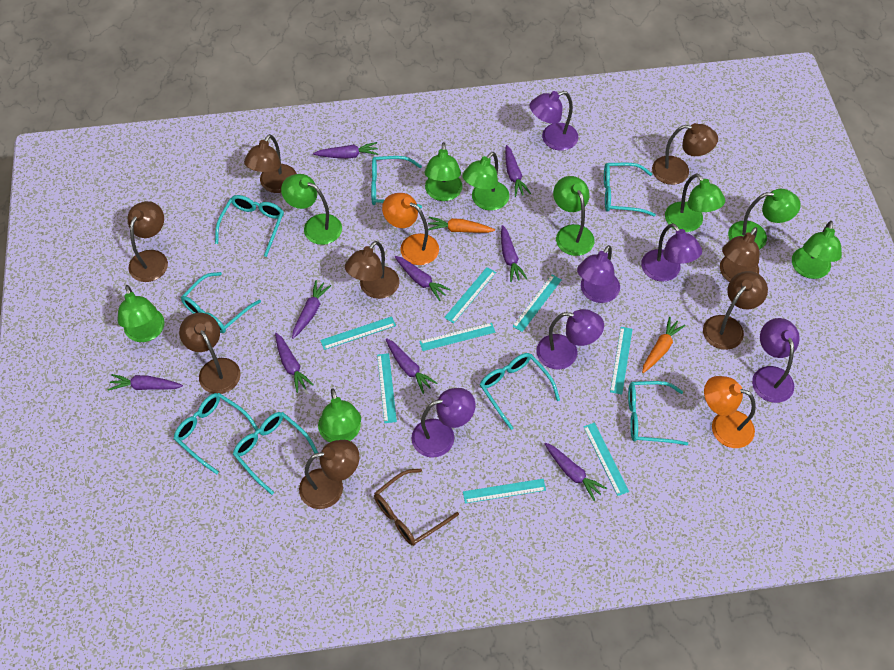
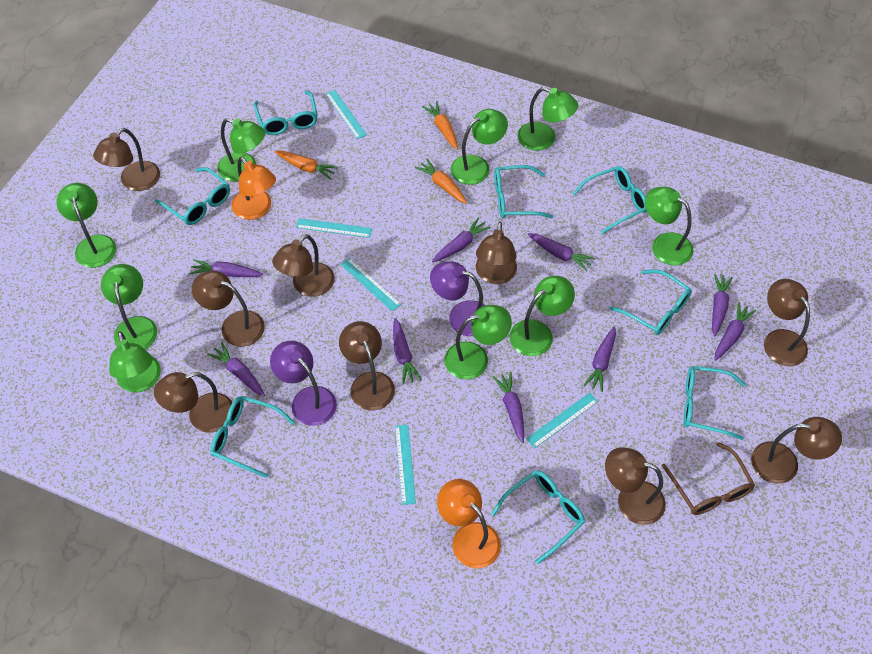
brown lamp: 8 -> 9
orange carrot: 2 -> 3
purple lamp: 6 -> 2
turquoise ruler: 8 -> 5

